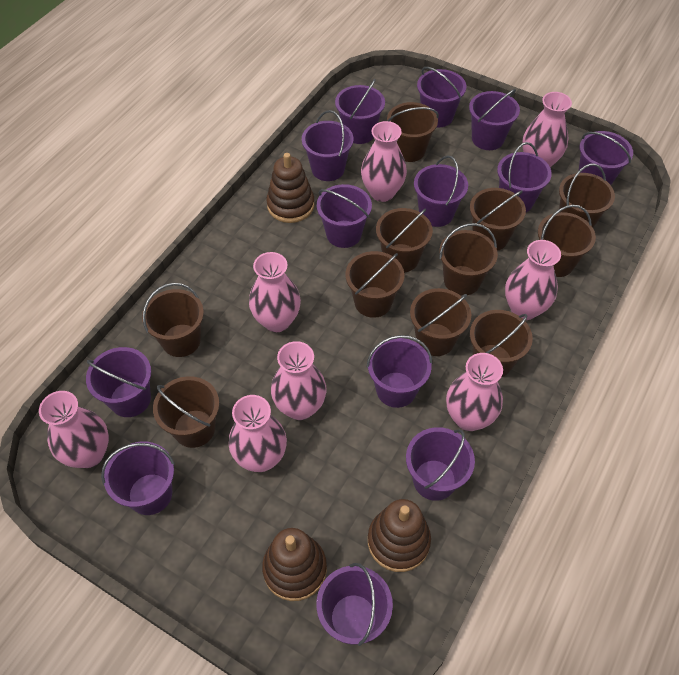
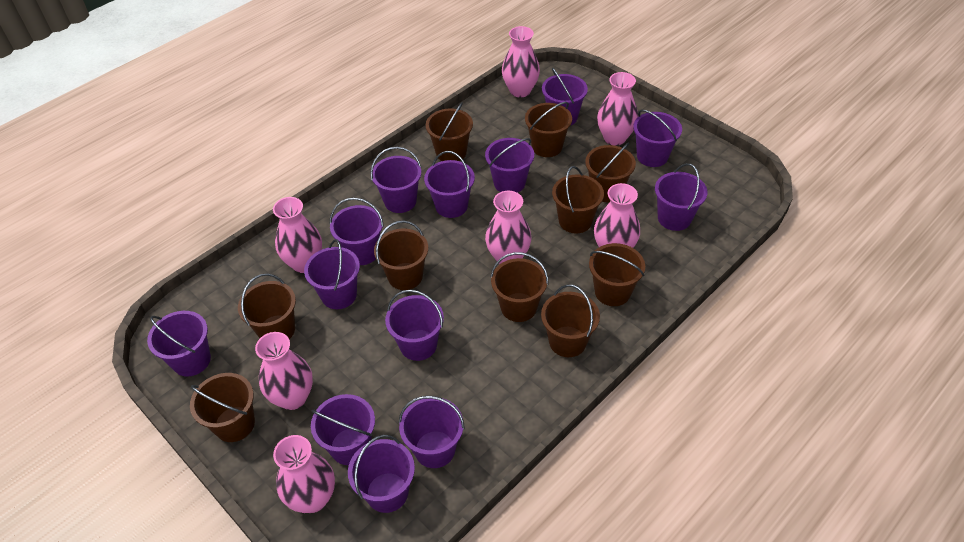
brown bucket: 11 -> 10
brown stacking toy: 3 -> 0
pink vase: 8 -> 7

